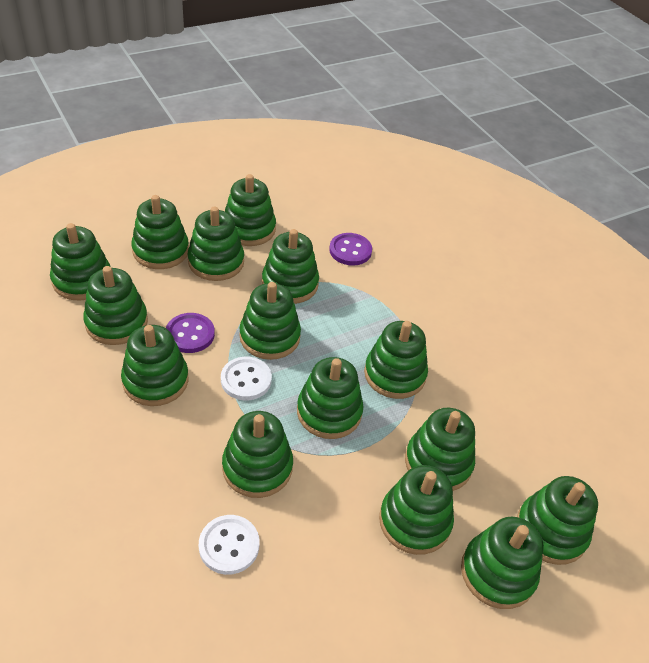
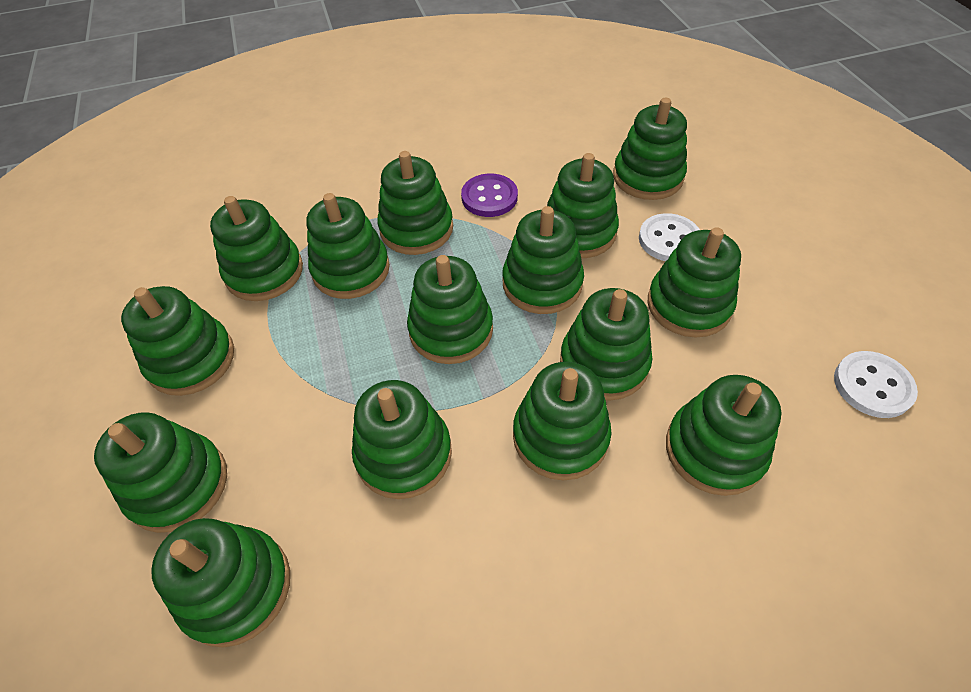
purple button: 2 -> 1

